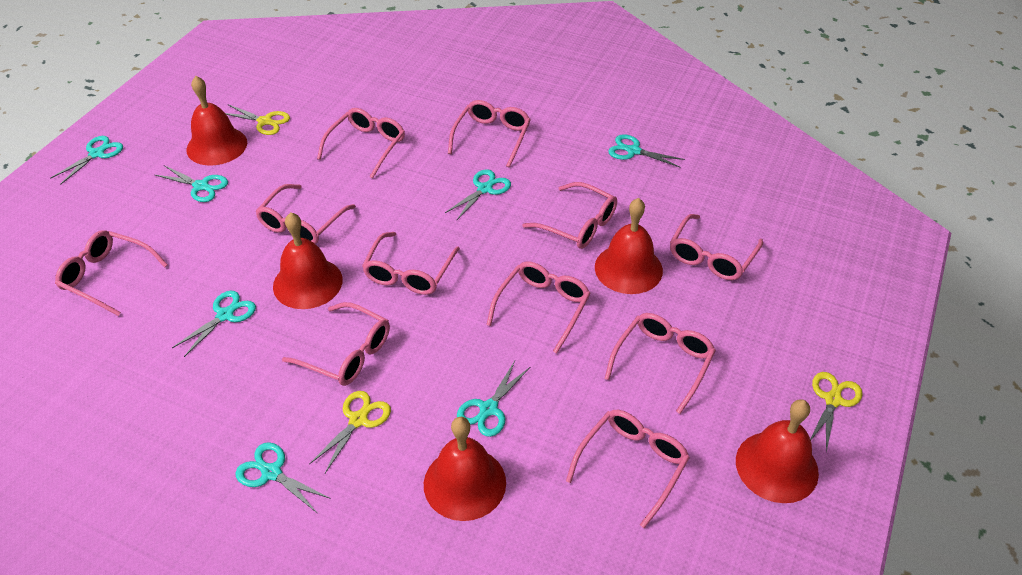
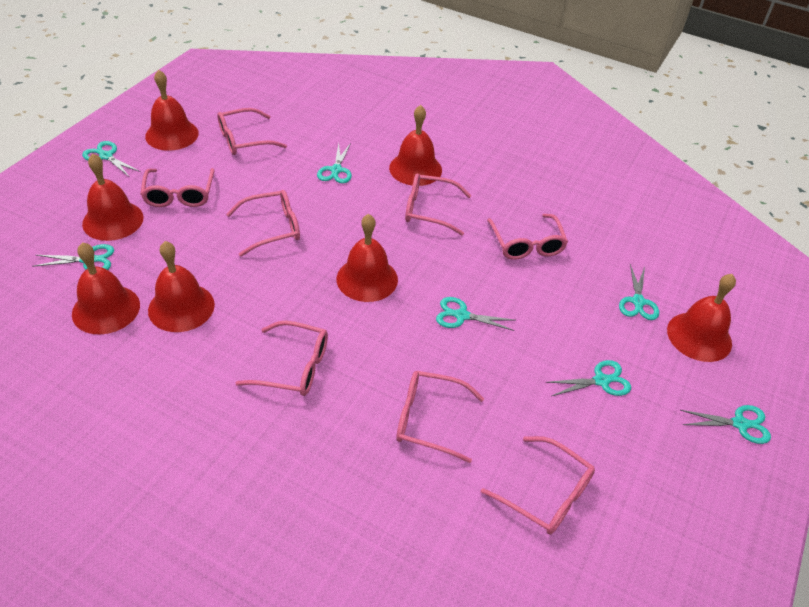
pink glasses: 11 -> 8
red bell: 5 -> 7
yellow scissors: 3 -> 0

